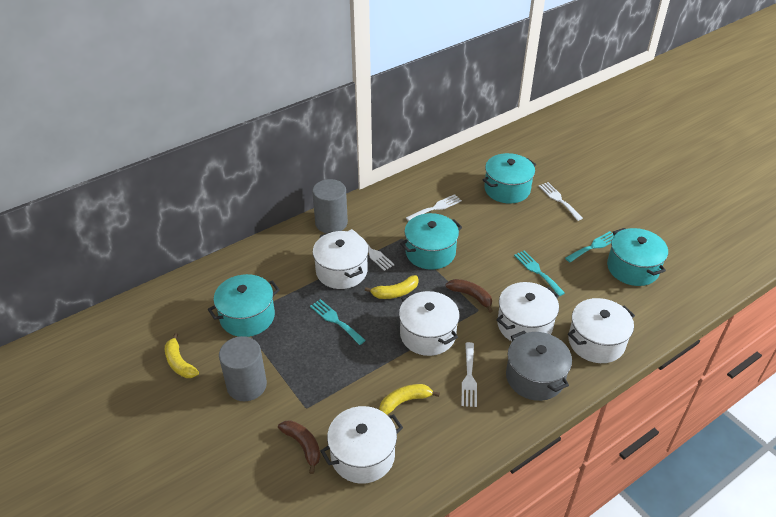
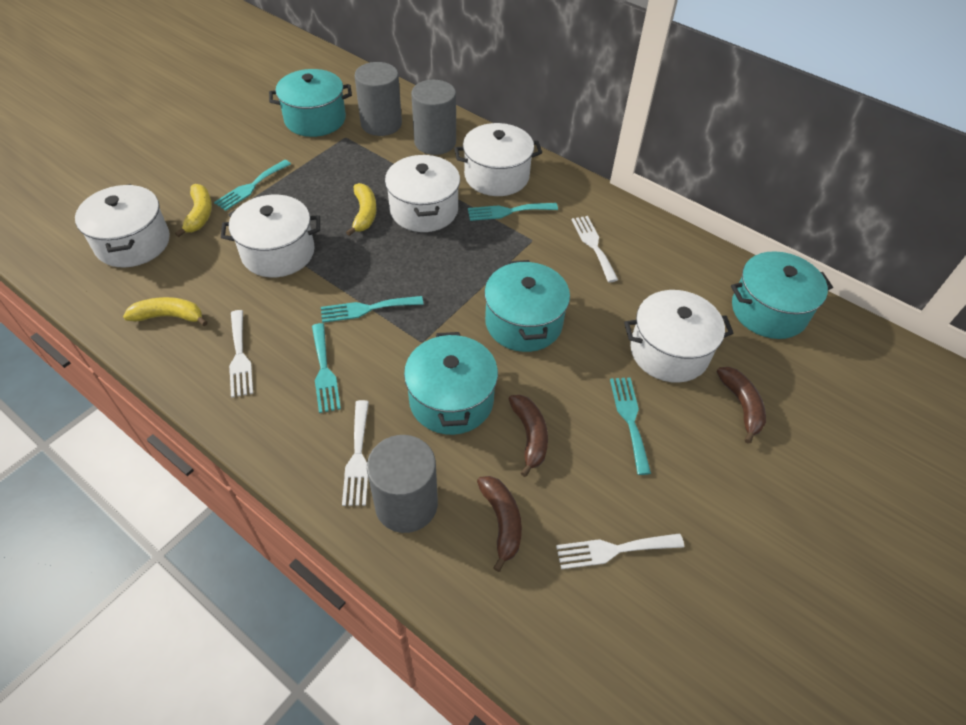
brown banana: 2 -> 3
grey cylinder: 2 -> 3
grey pot: 1 -> 0
turquoise fork: 3 -> 5

